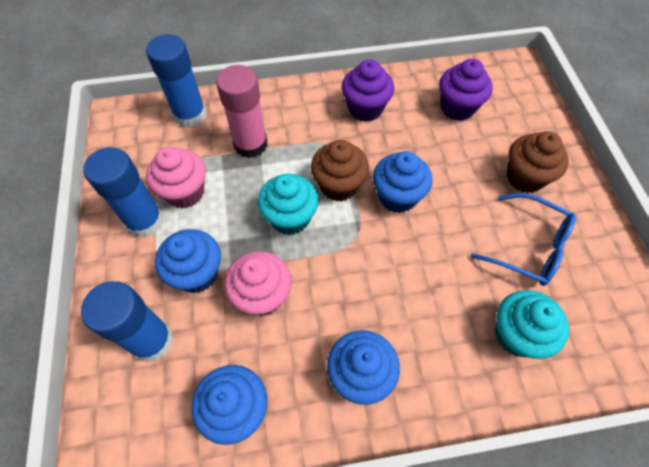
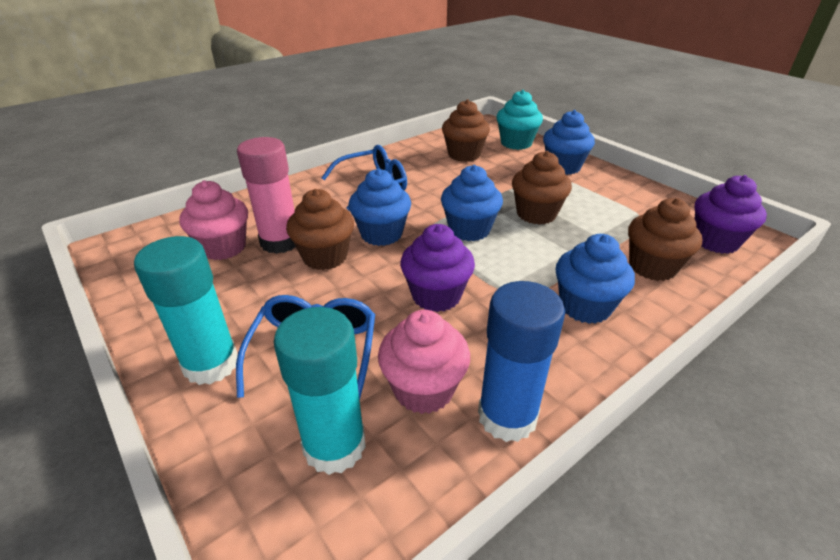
blue glasses: 1 -> 2
blue glue stick: 3 -> 1
brown cupcake: 2 -> 4
turquoise cupcake: 2 -> 1
turquoise glue stick: 0 -> 2

